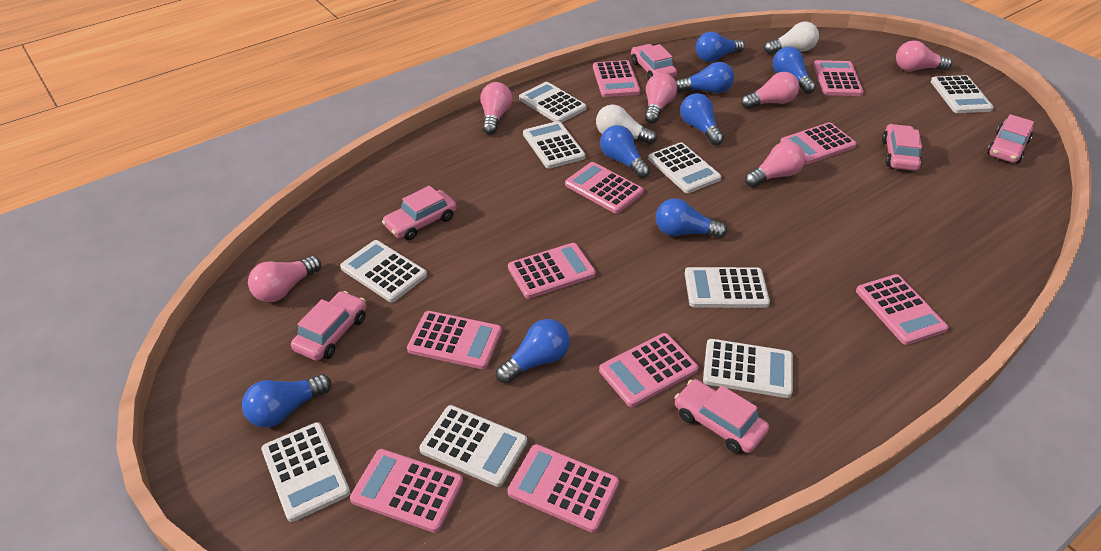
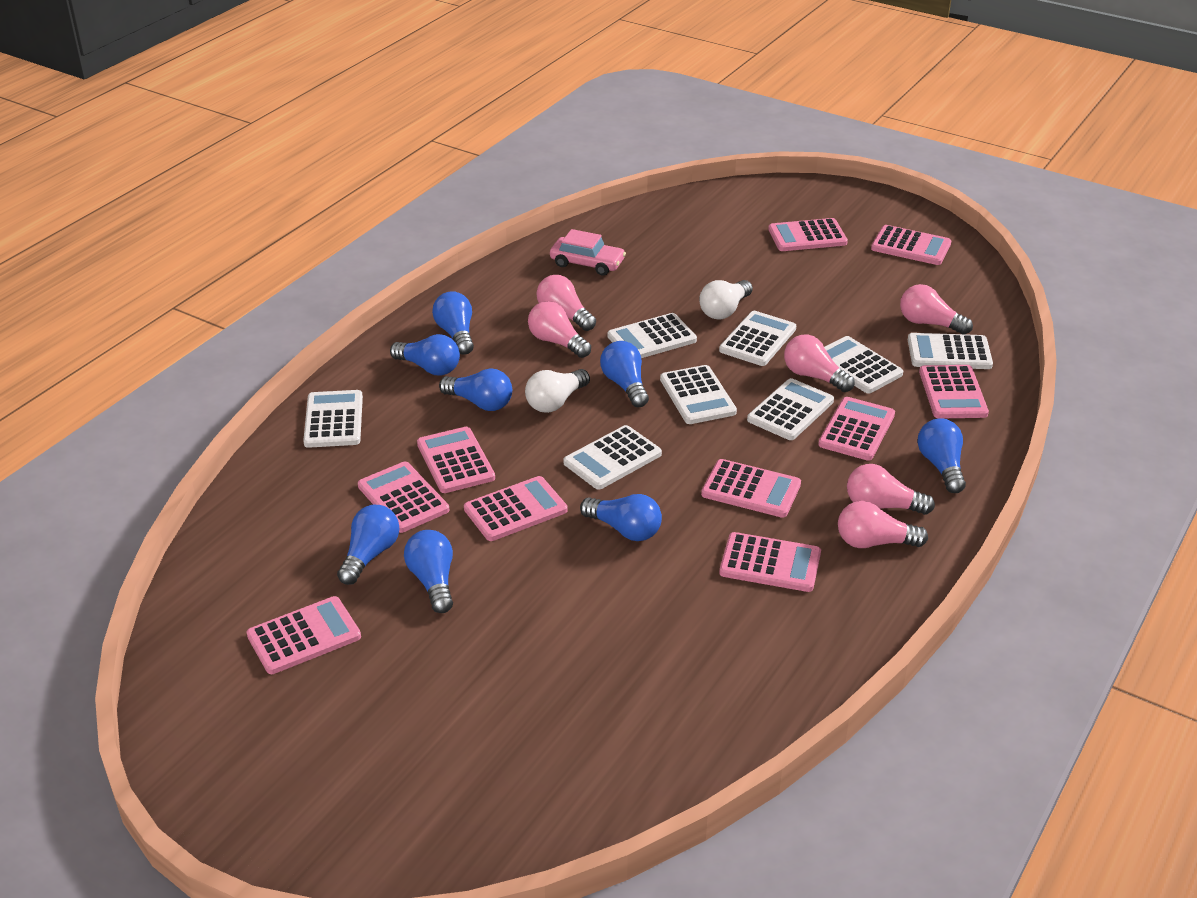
pink car: 6 -> 1
white calculator: 9 -> 8

